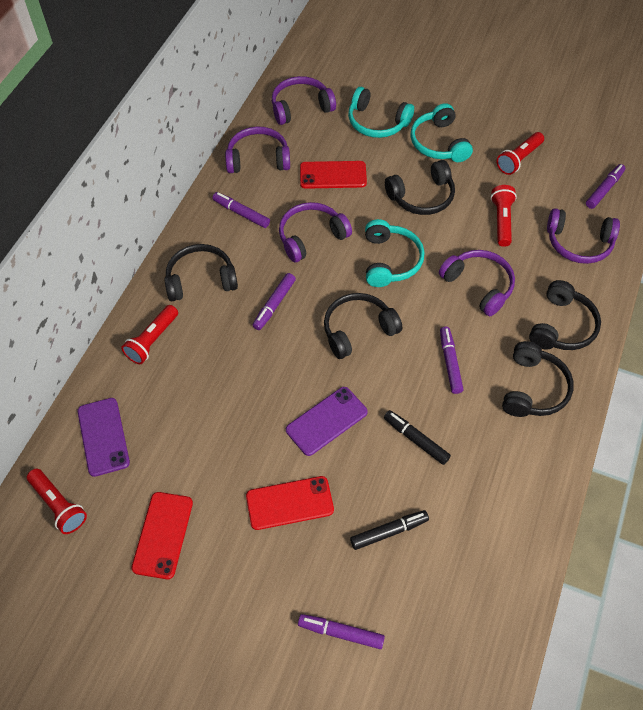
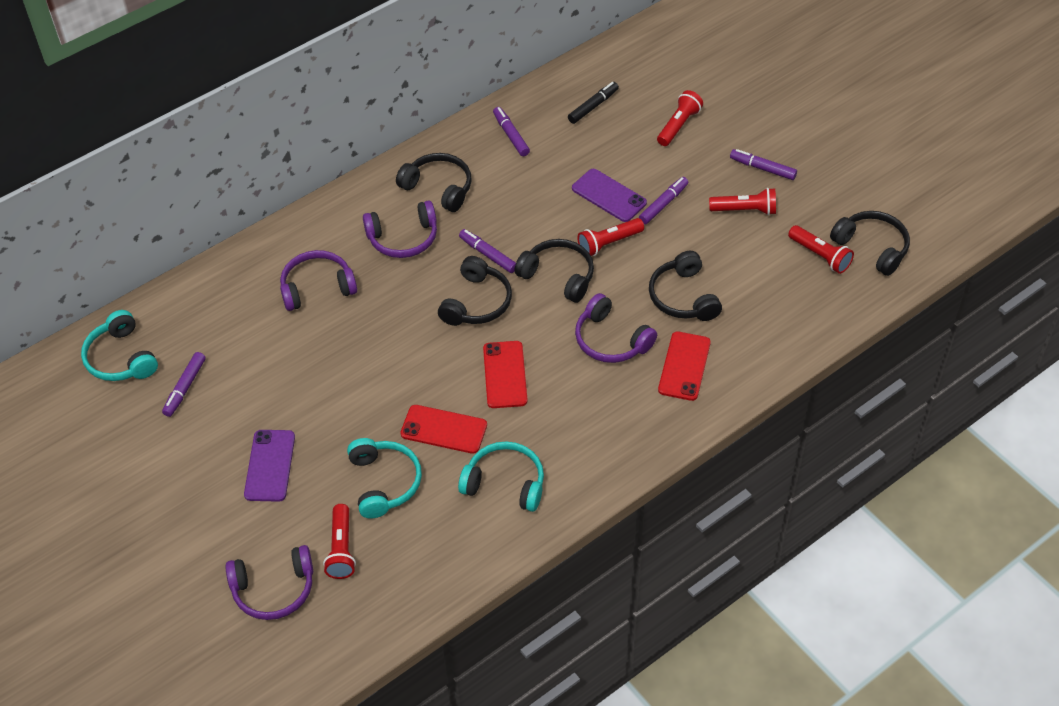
black marker: 2 -> 1
purple headphones: 5 -> 4
red flashlight: 4 -> 5

